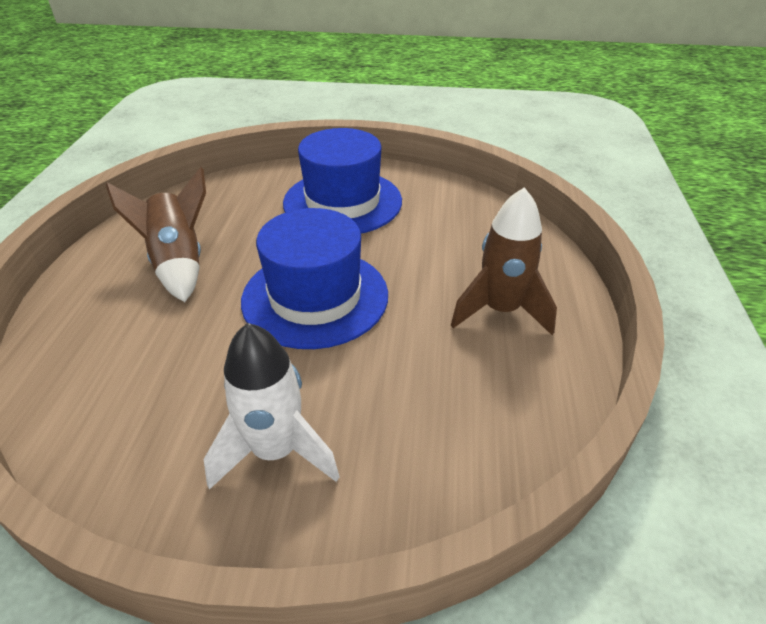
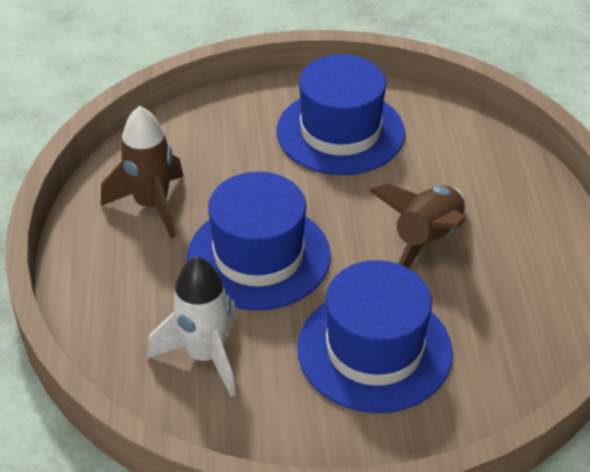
blue hat: 2 -> 3

